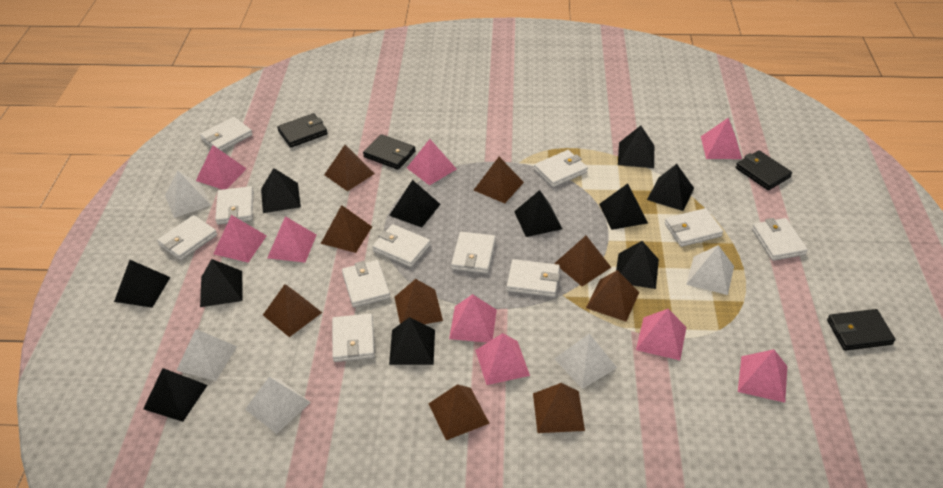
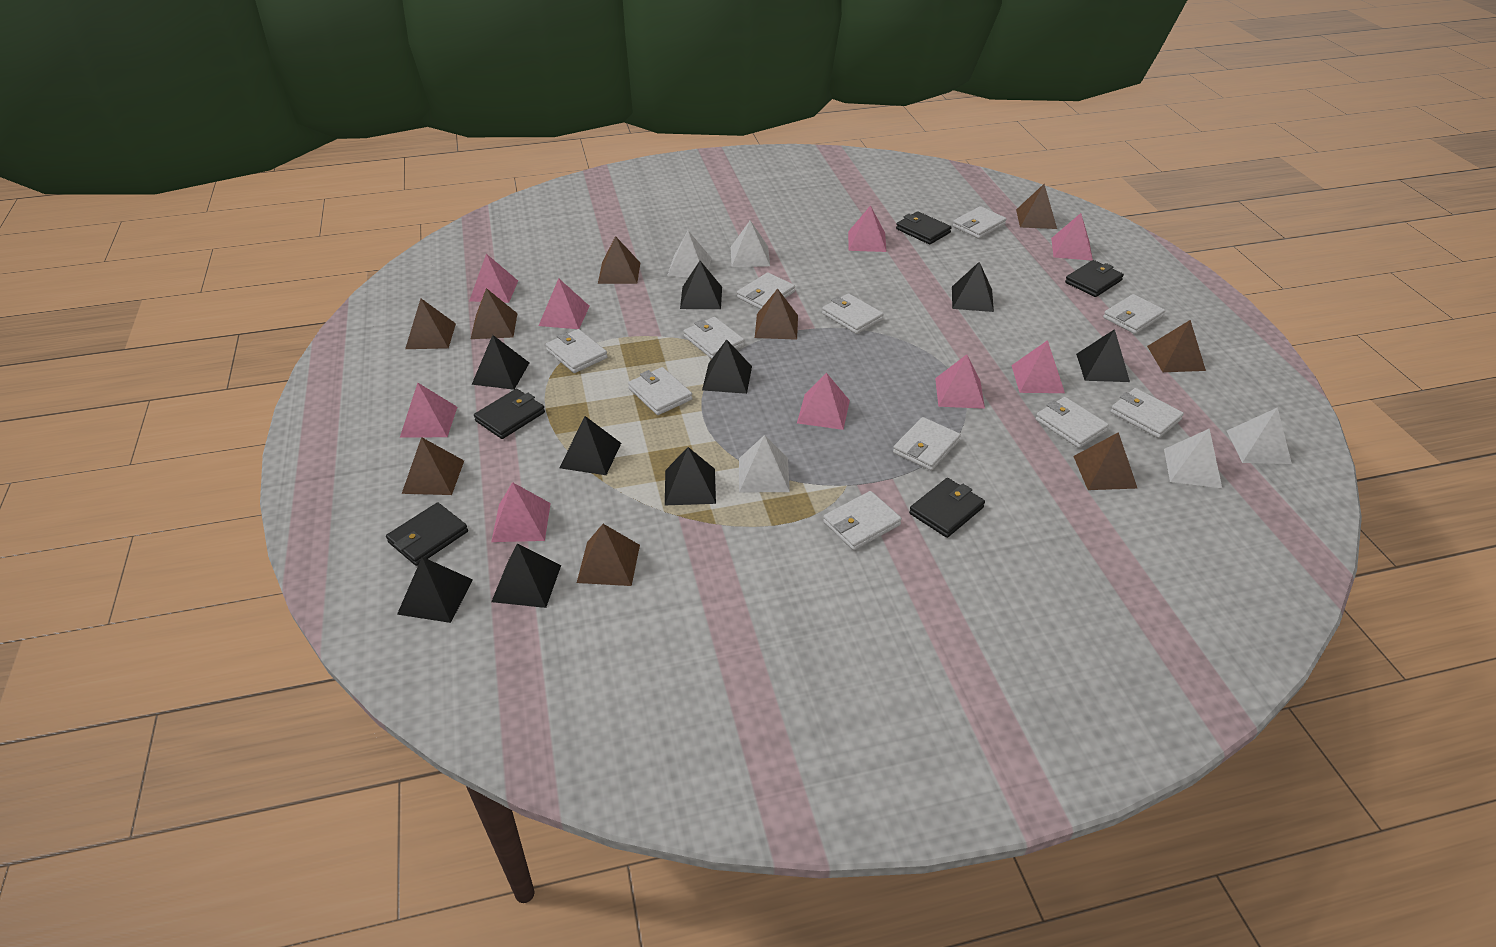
black pyramid: 11 -> 9
black wallet: 4 -> 5

